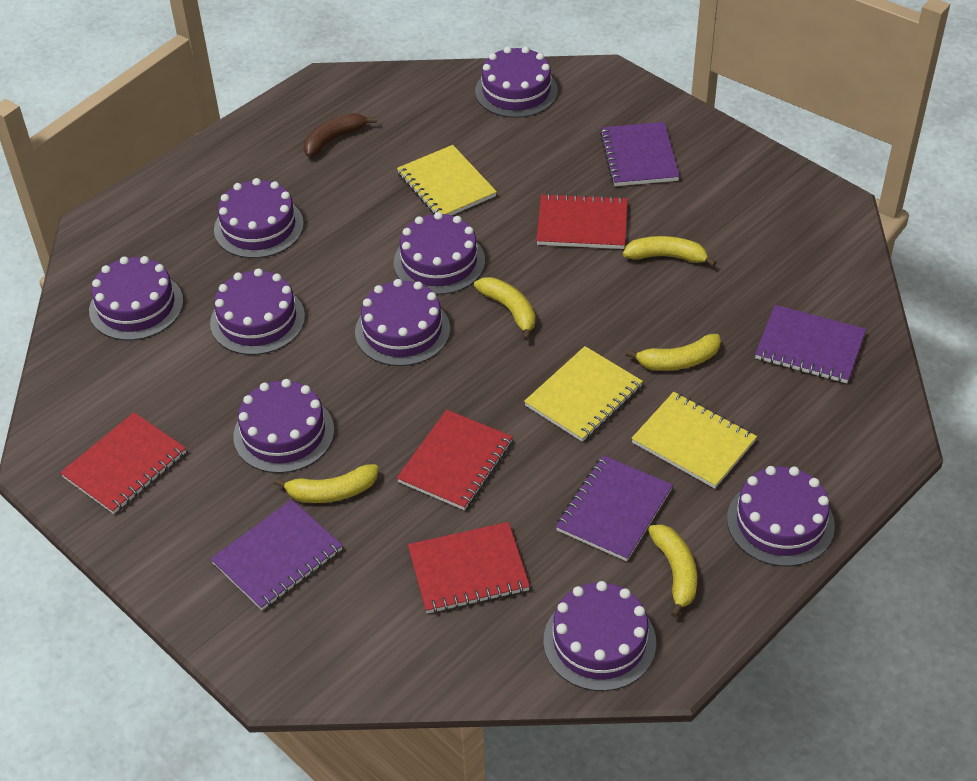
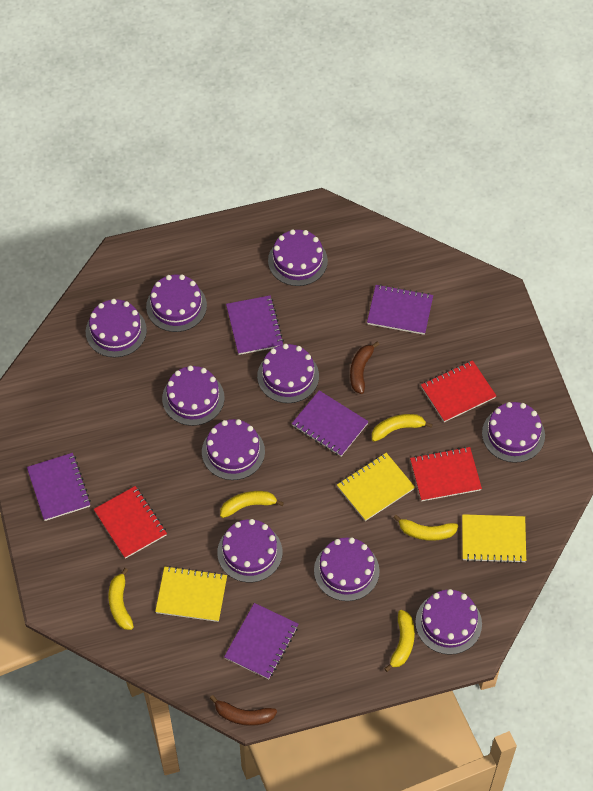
brown banana: 1 -> 2
purple cake: 9 -> 10
purple notebook: 4 -> 5
red notebook: 4 -> 3

